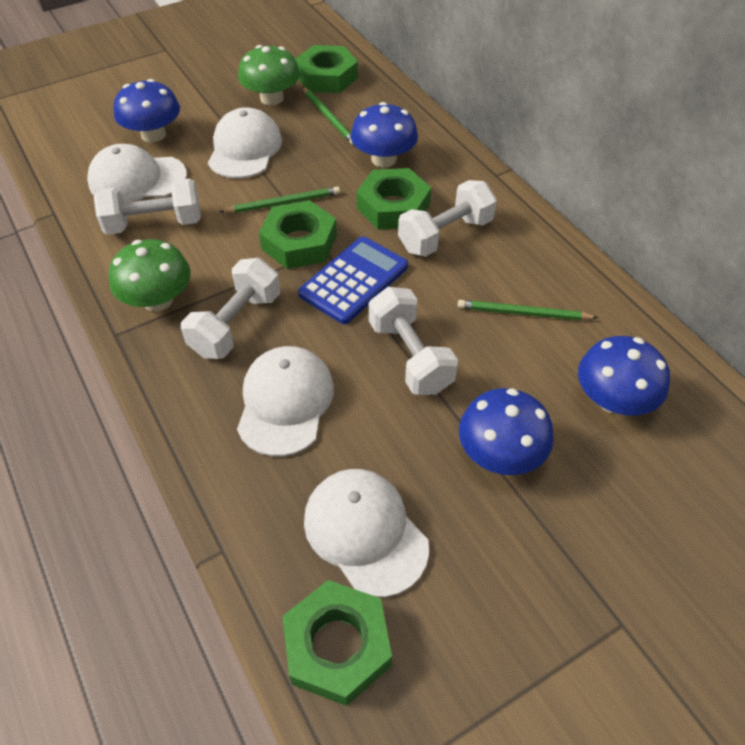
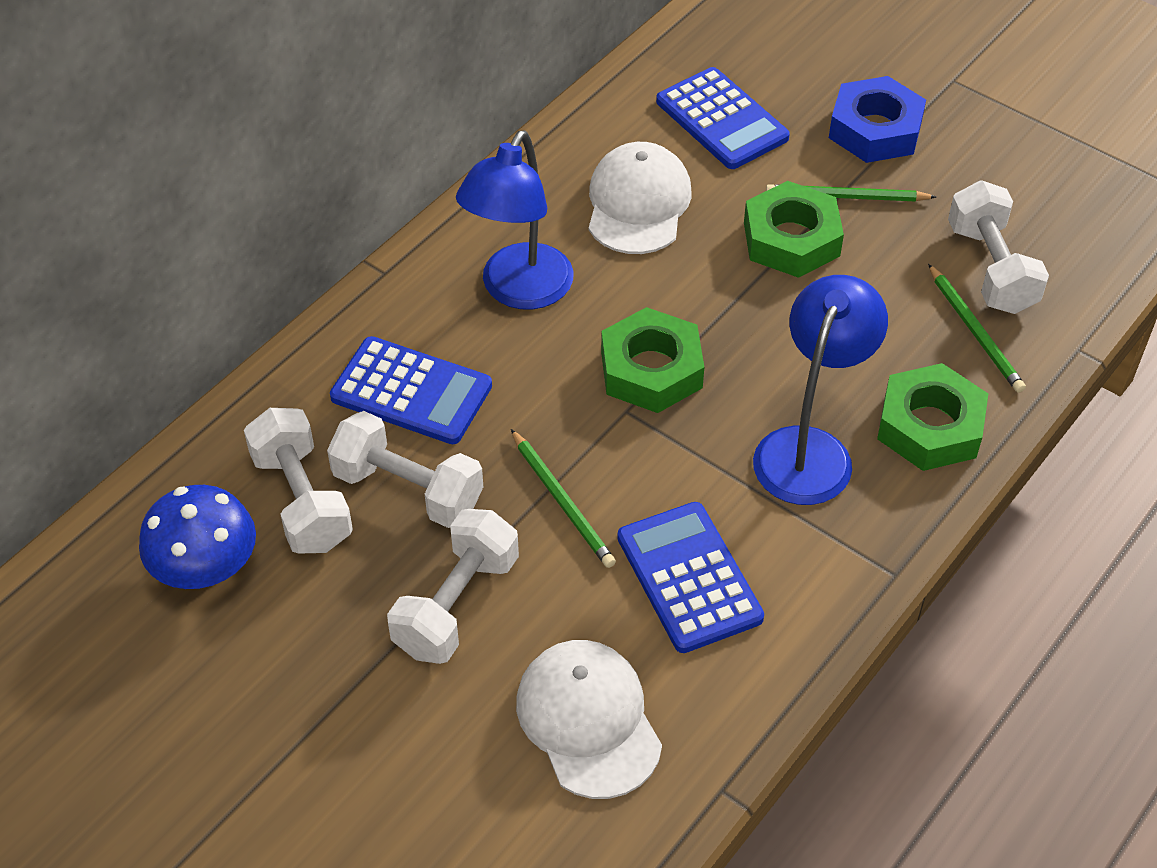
blue calculator: 1 -> 3
blue lamp: 0 -> 2
blue mushroom: 4 -> 1
blue nut: 0 -> 1
green mushroom: 2 -> 0
green nut: 4 -> 3
white cap: 4 -> 2

